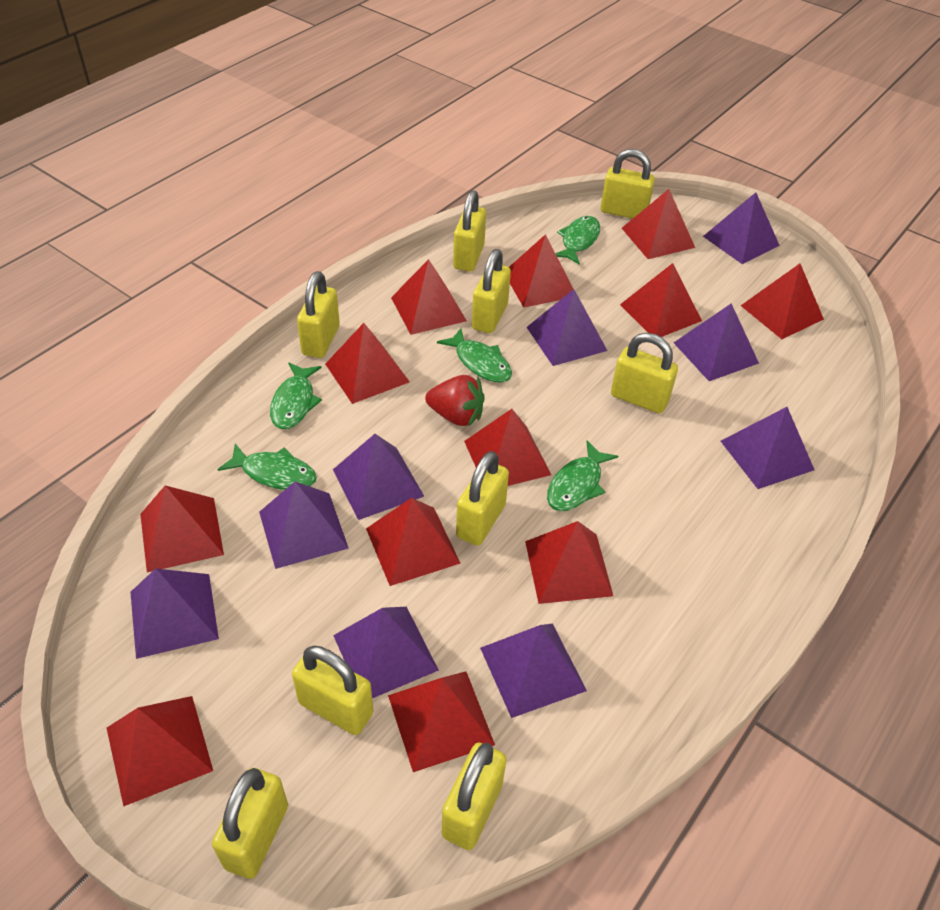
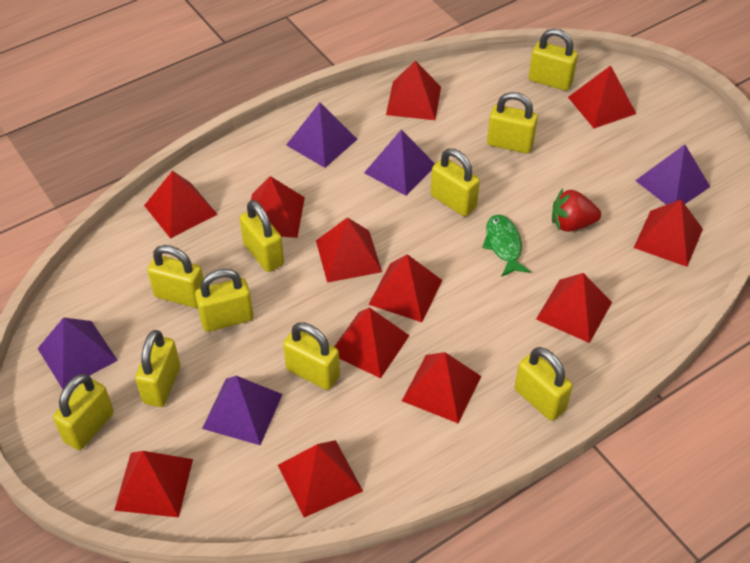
green fish: 5 -> 1
purple pyramid: 9 -> 5
yellow padlock: 9 -> 10

